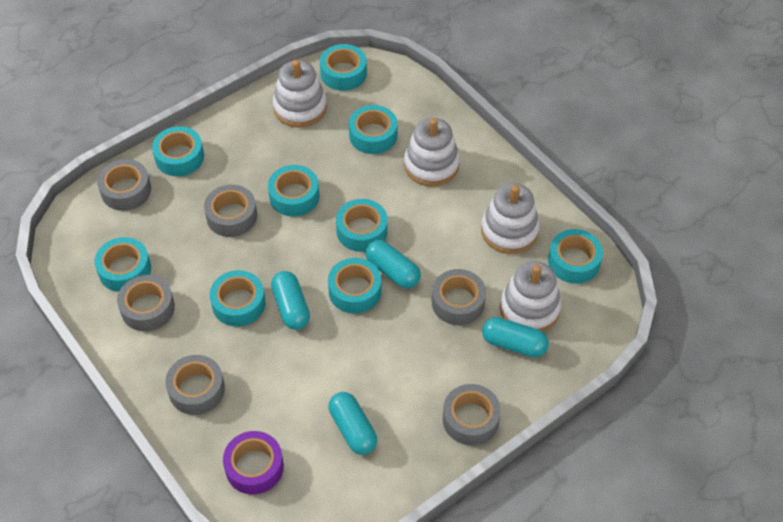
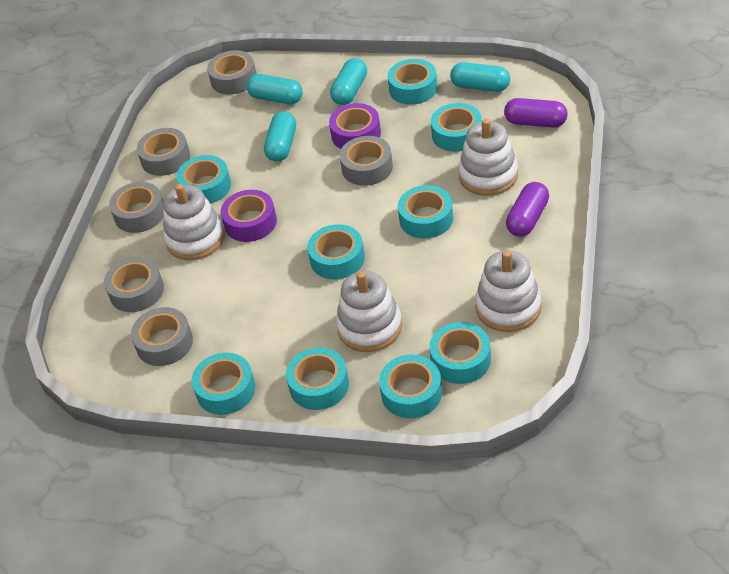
purple capsule: 0 -> 2
purple tape: 1 -> 2

